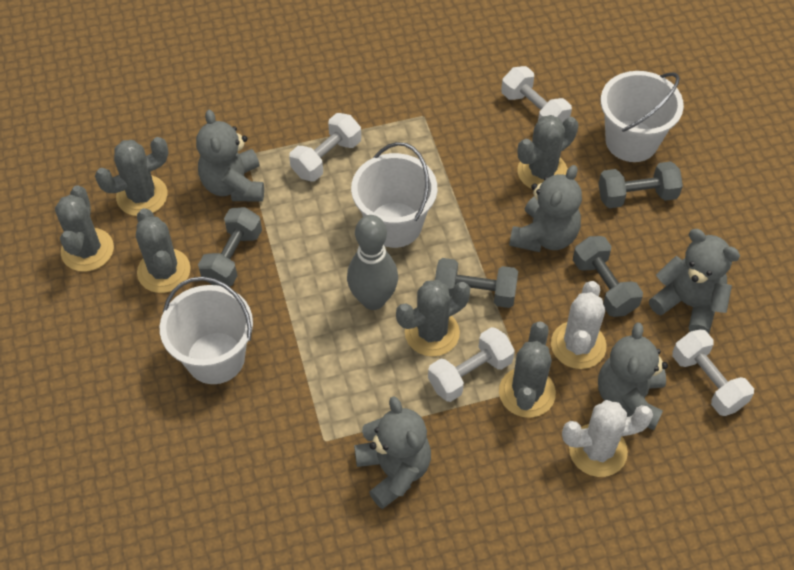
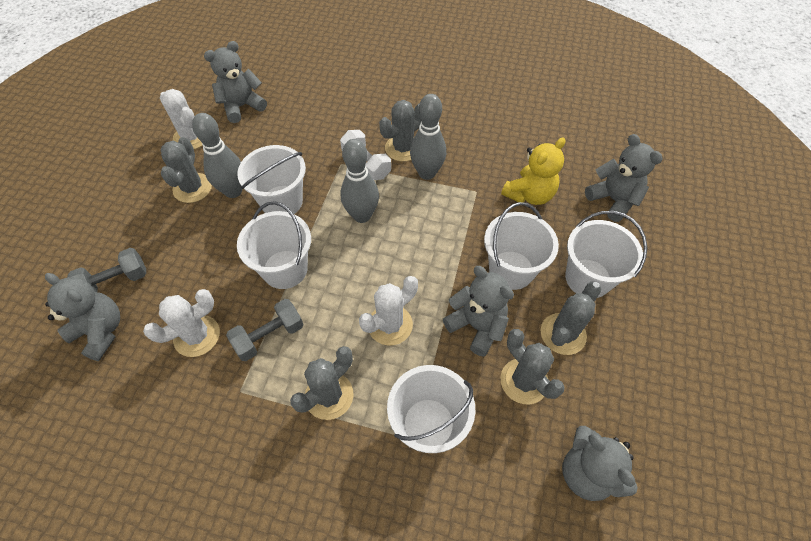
grey bowling pin: 1 -> 3
grey cactus: 6 -> 5
grey dumbbell: 4 -> 2
white bucket: 3 -> 5
white cactus: 2 -> 3
white dumbbell: 4 -> 1
yellow teddy bear: 0 -> 1

